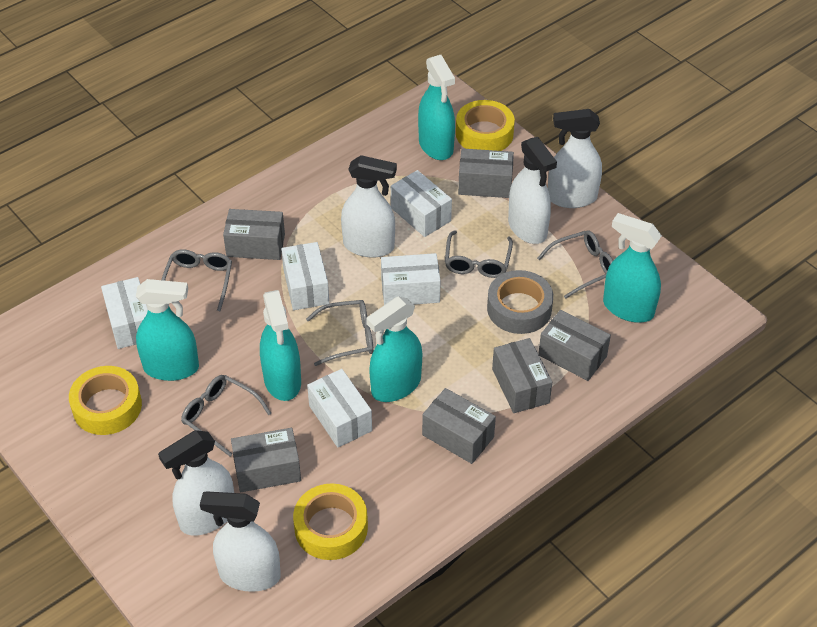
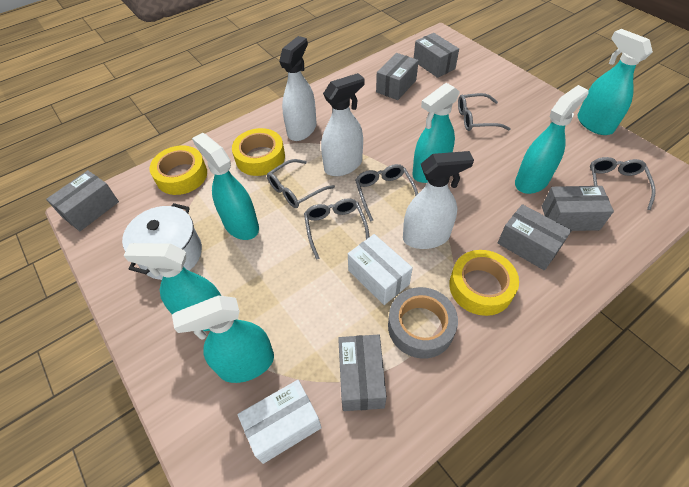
turquoise spray bottle: 5 -> 6
white box: 5 -> 2
white pot: 0 -> 1
white spray bottle: 5 -> 3

